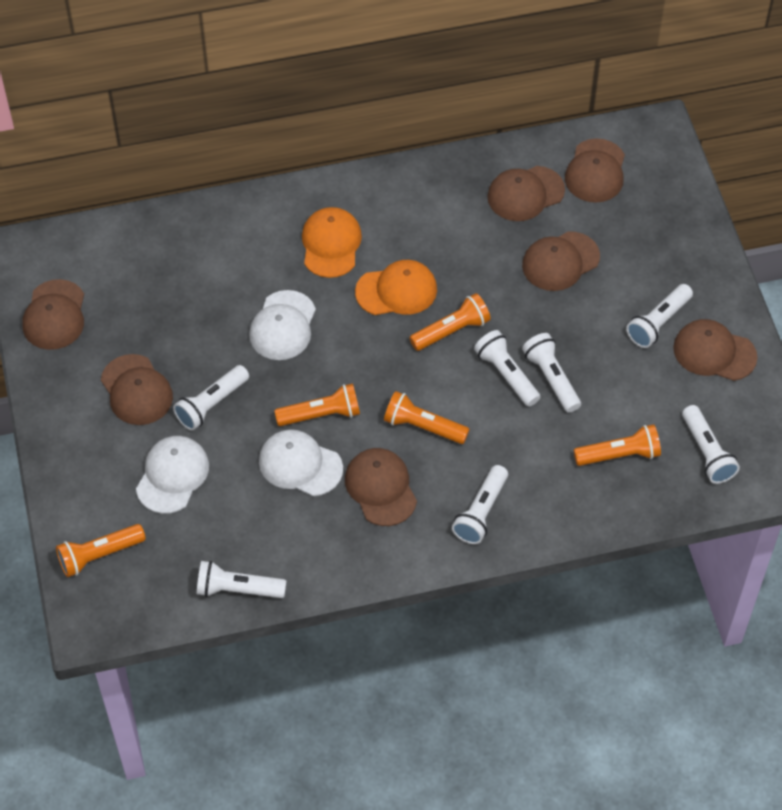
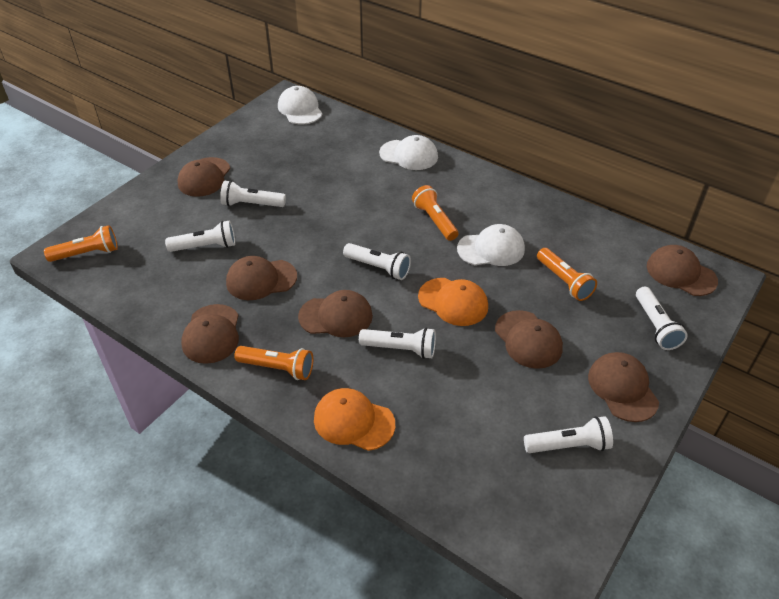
orange flashlight: 5 -> 4
white flashlight: 7 -> 6

